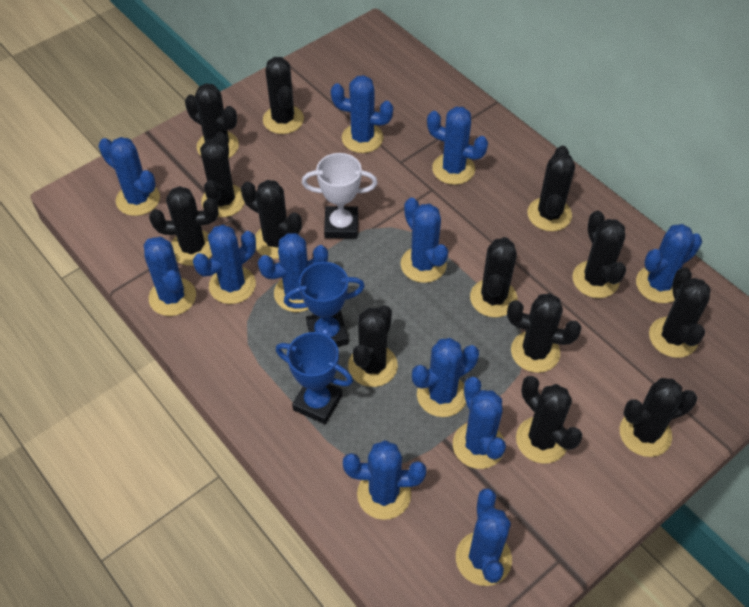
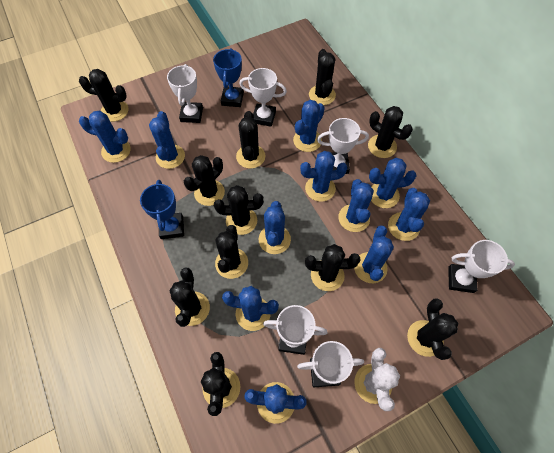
black cactus: 13 -> 11
blue cactus: 12 -> 11
white cactus: 0 -> 1
white trophy: 1 -> 6

